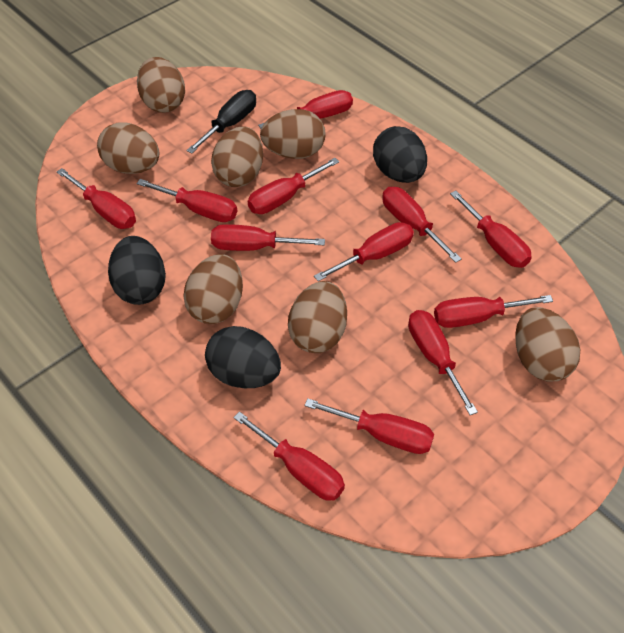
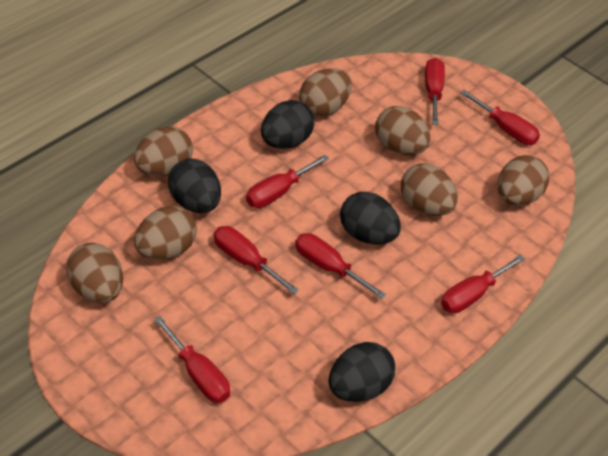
black egg: 3 -> 4
black screwdriver: 1 -> 0
red screwdriver: 12 -> 7

